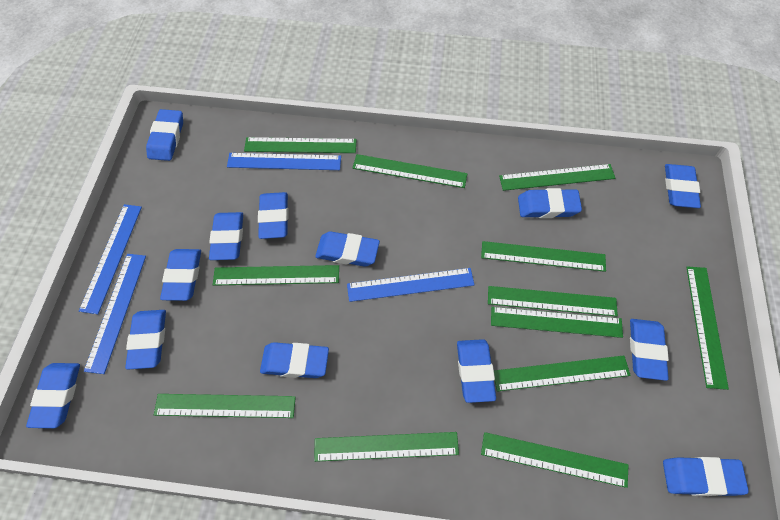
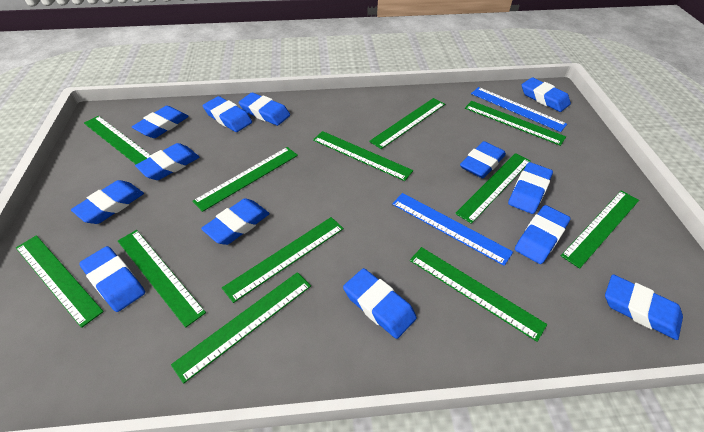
blue ruler: 4 -> 2

